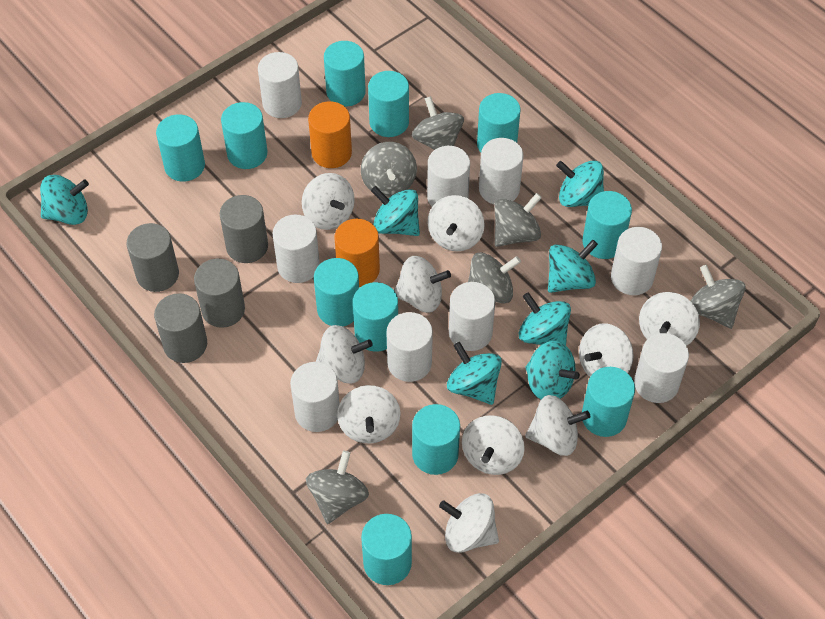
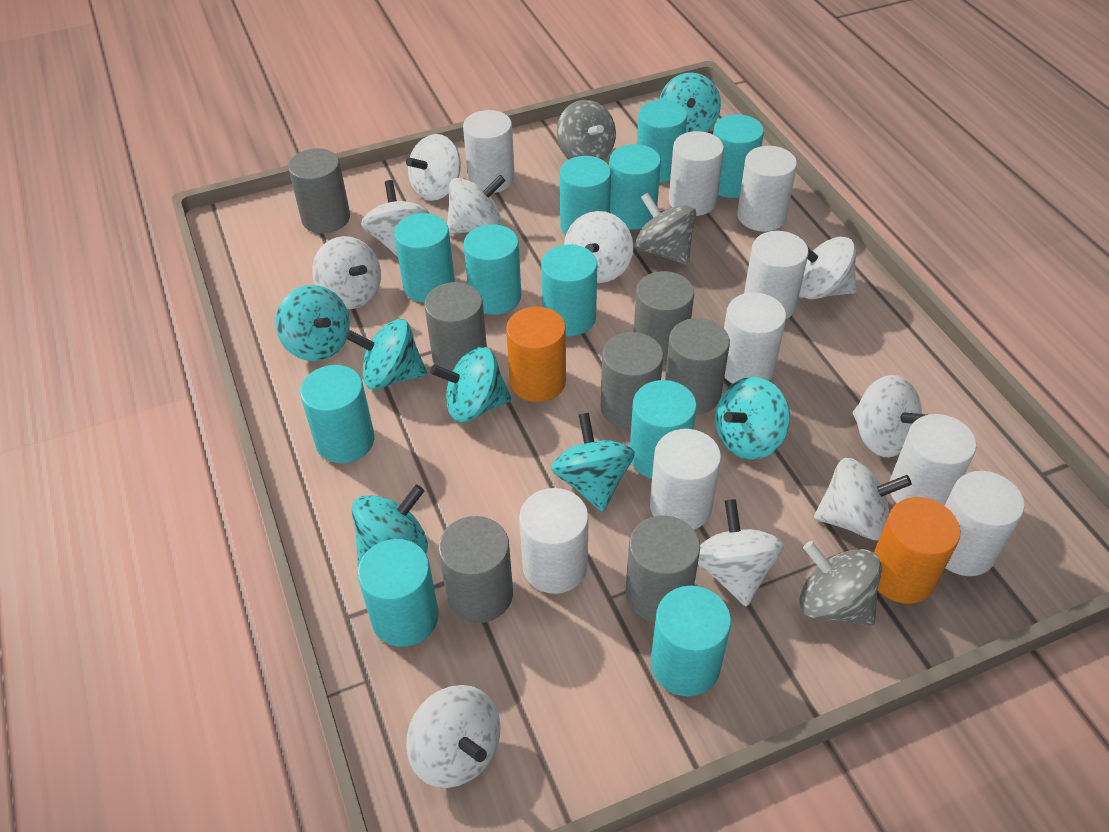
grey cylinder: 4 -> 7
grey spinning top: 6 -> 3

